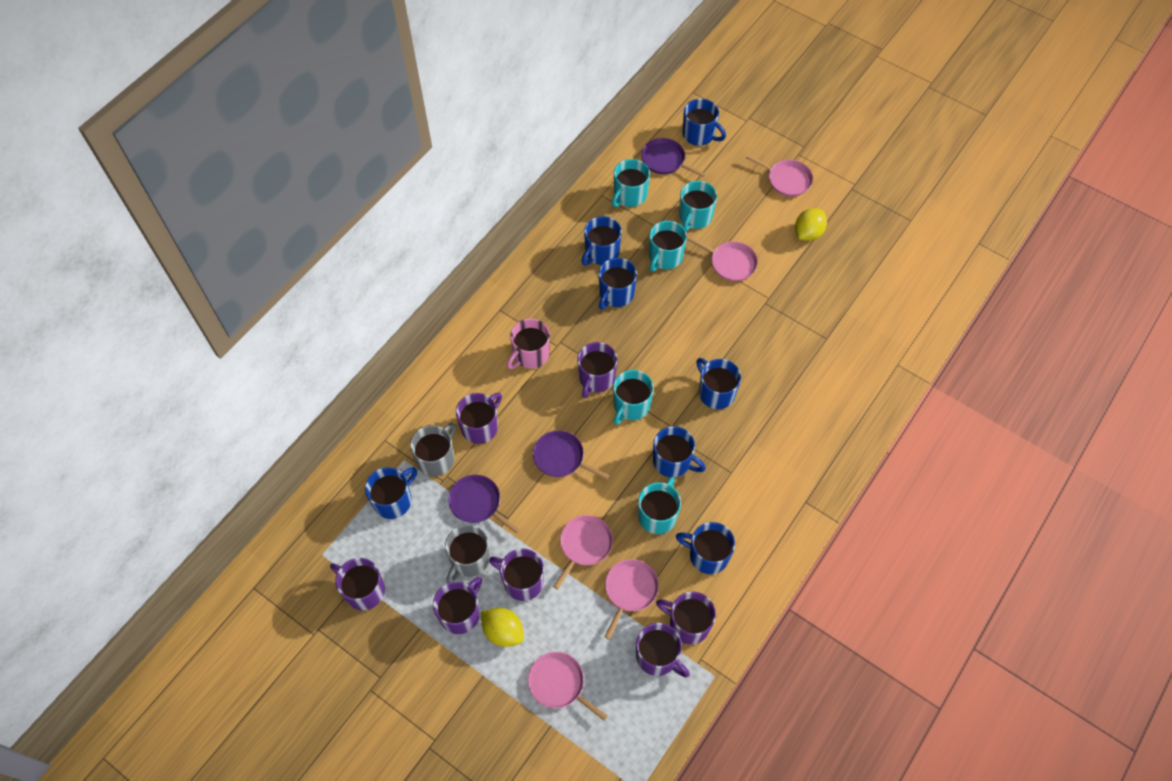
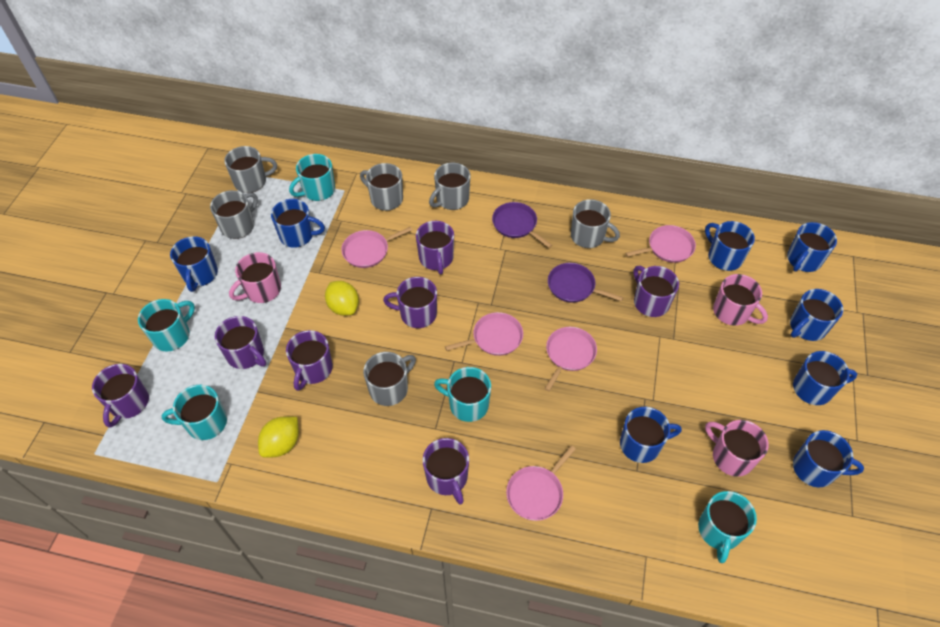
blue mug: 7 -> 8
grey mug: 2 -> 6
pink mug: 1 -> 3
purple pan: 3 -> 2

